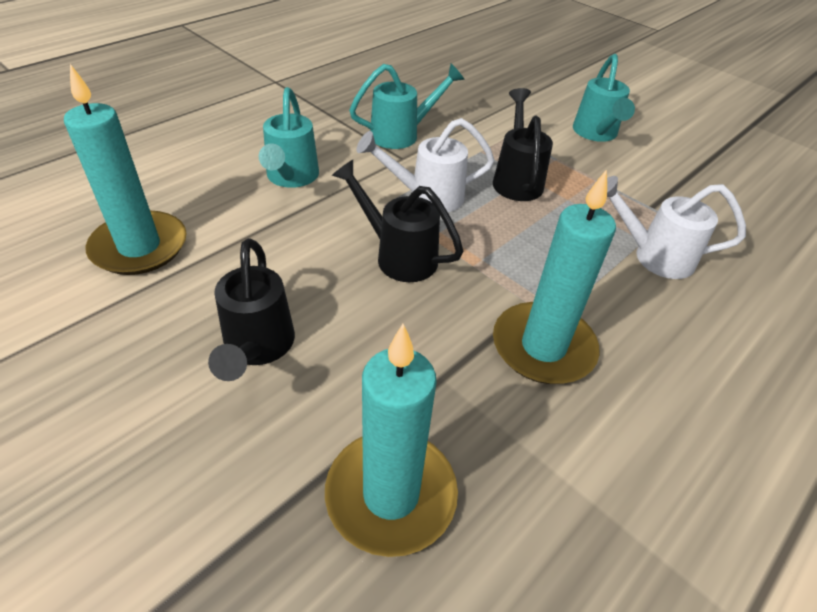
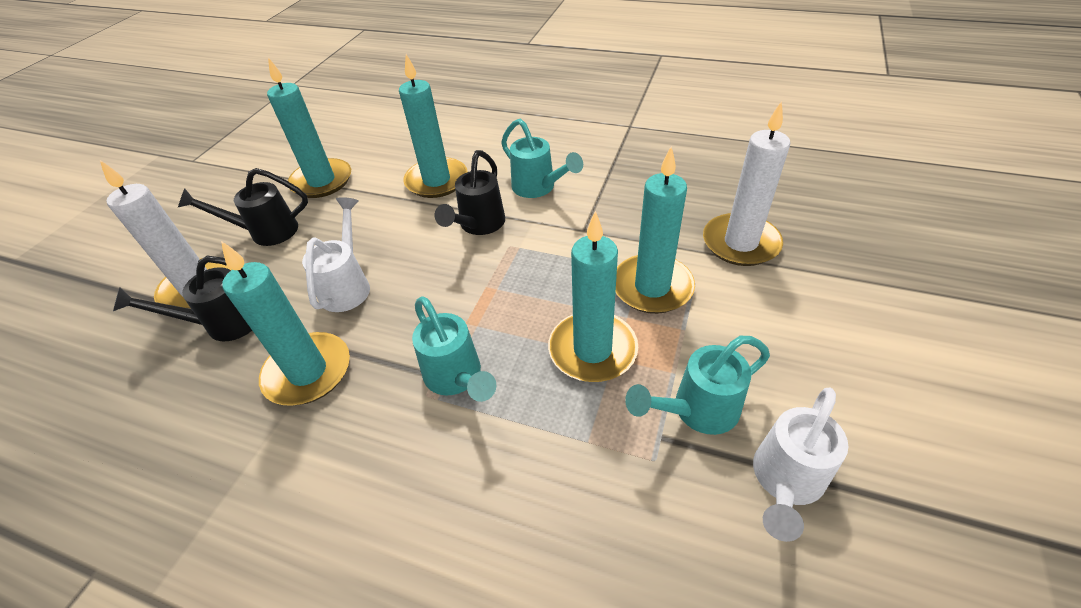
turquoise candle: 3 -> 5
white candle: 0 -> 2

